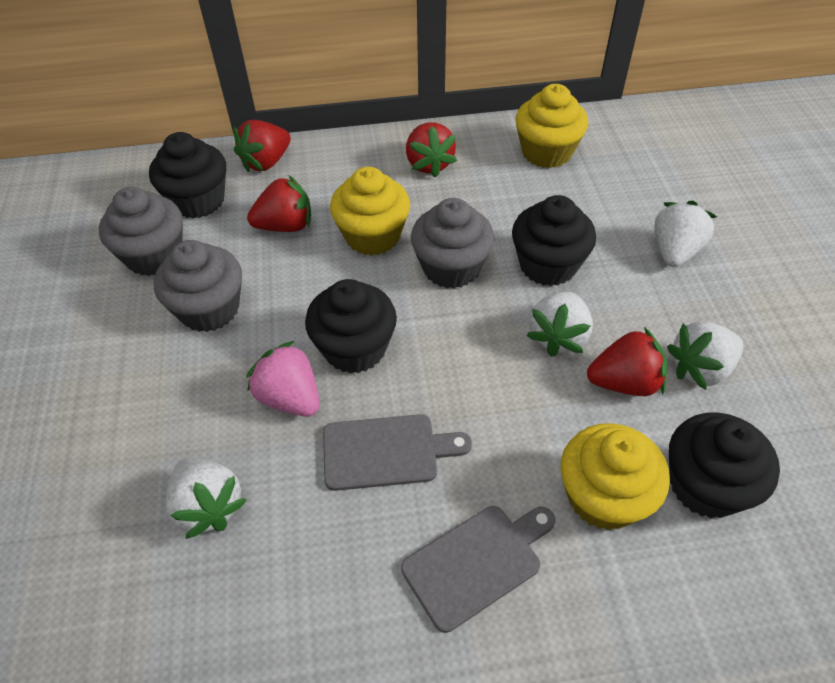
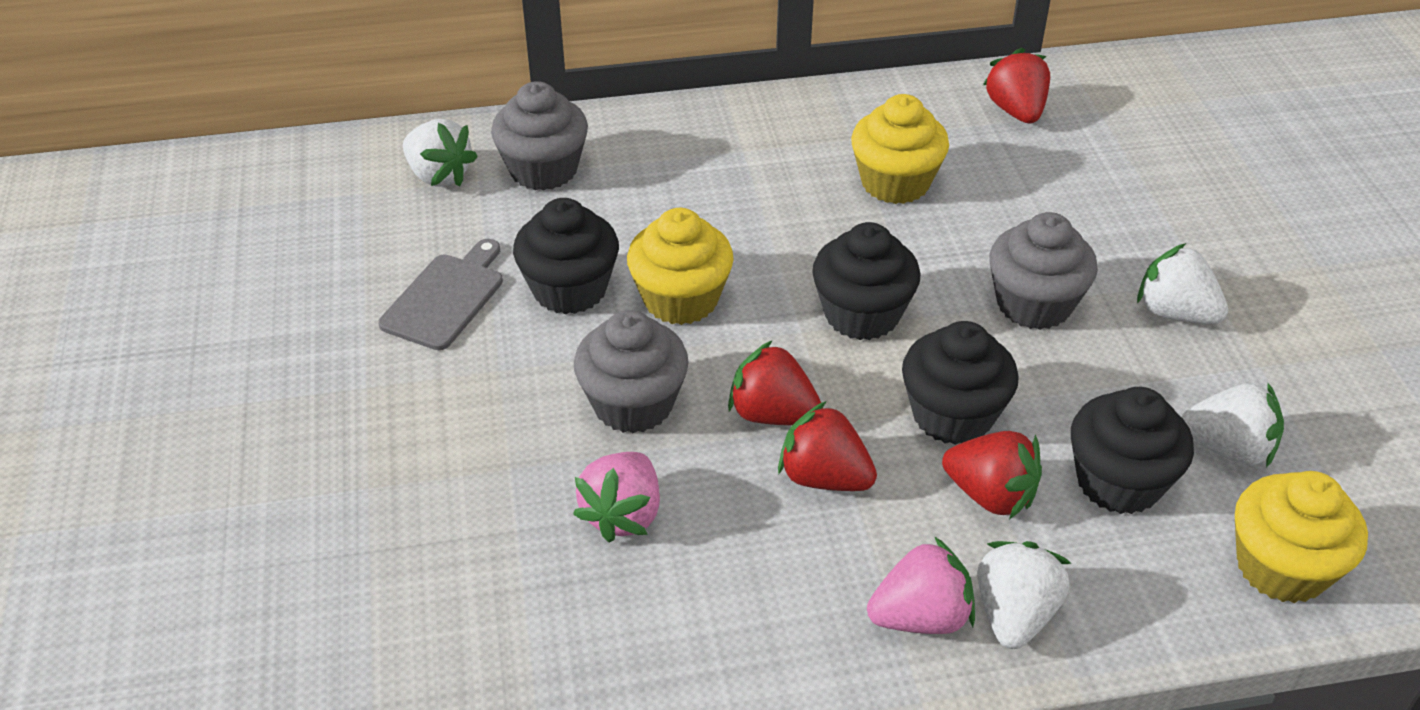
grey cutting board: 2 -> 1
pink strawberry: 1 -> 2

